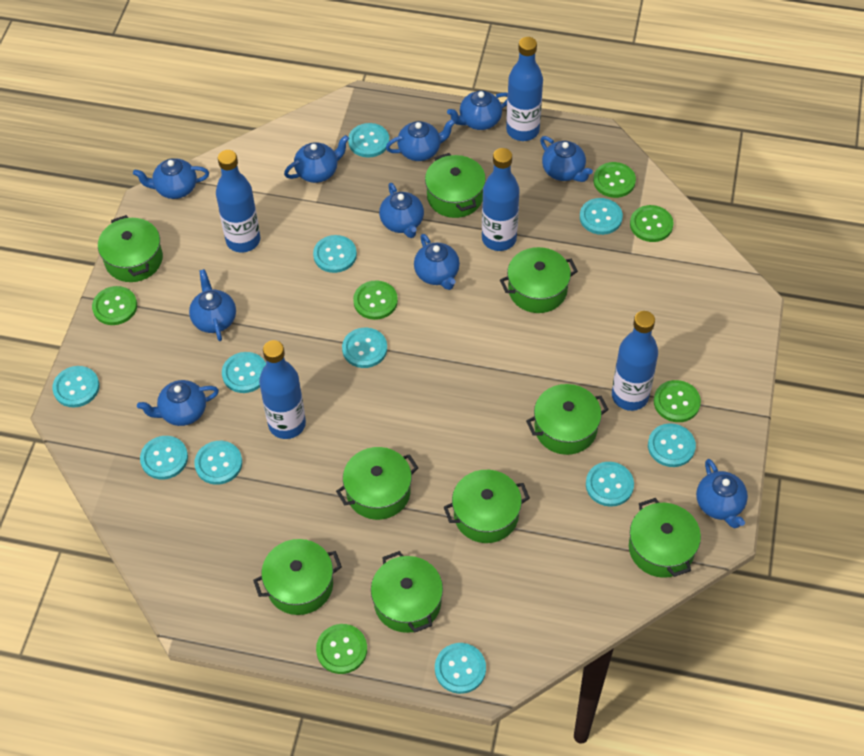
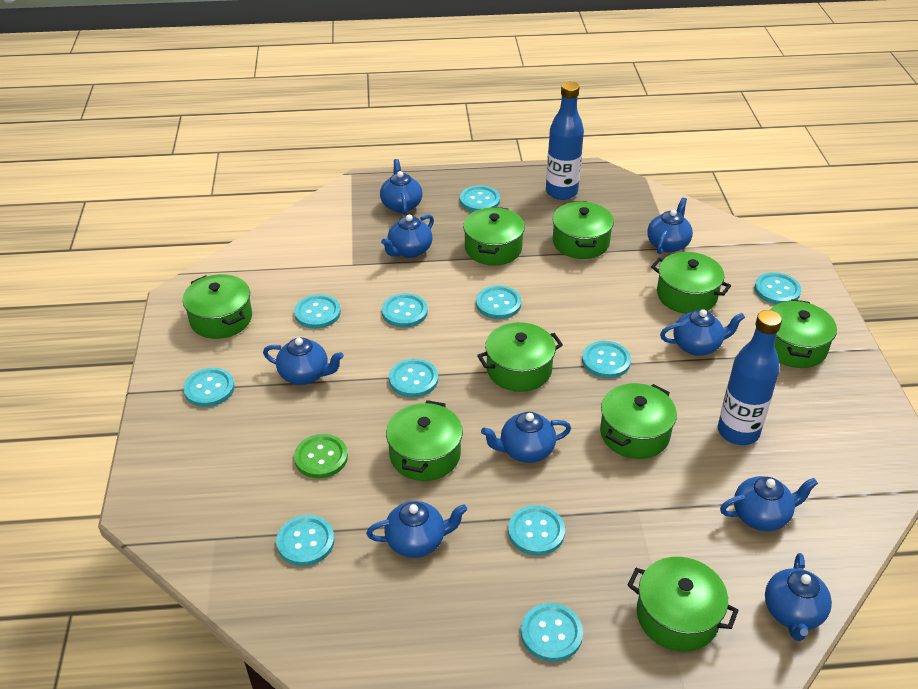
blue bottle: 5 -> 2
blue teapot: 10 -> 9
green button: 6 -> 1

